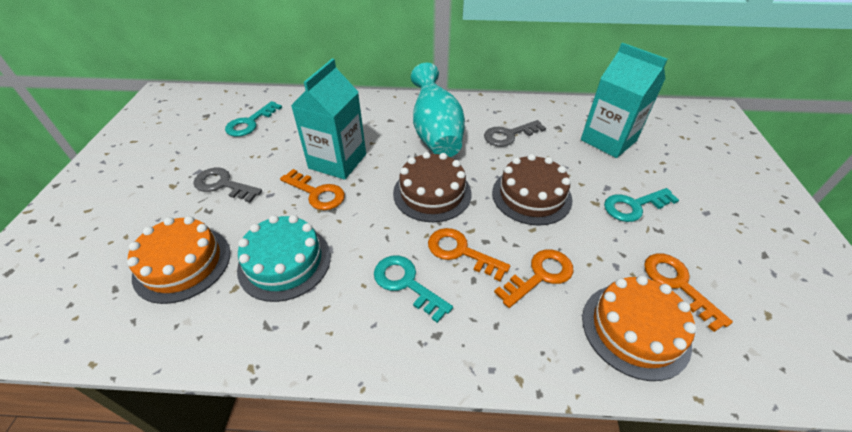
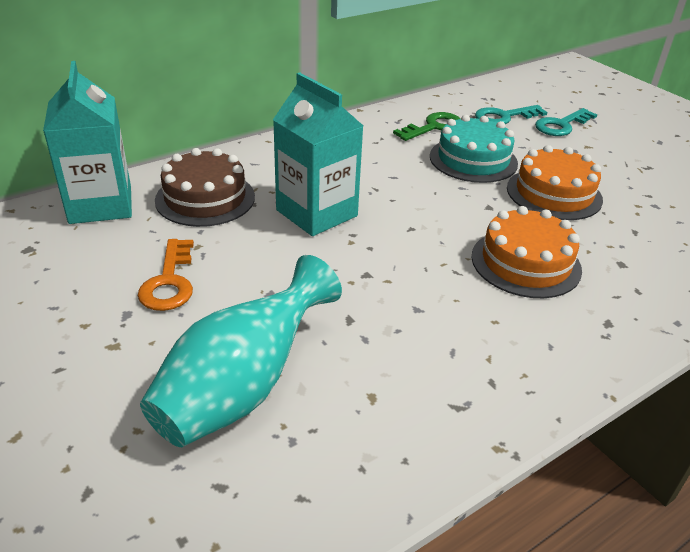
brown cake: 2 -> 1
green key: 0 -> 1
grey key: 2 -> 0
orange key: 4 -> 1
turquoise key: 3 -> 2

